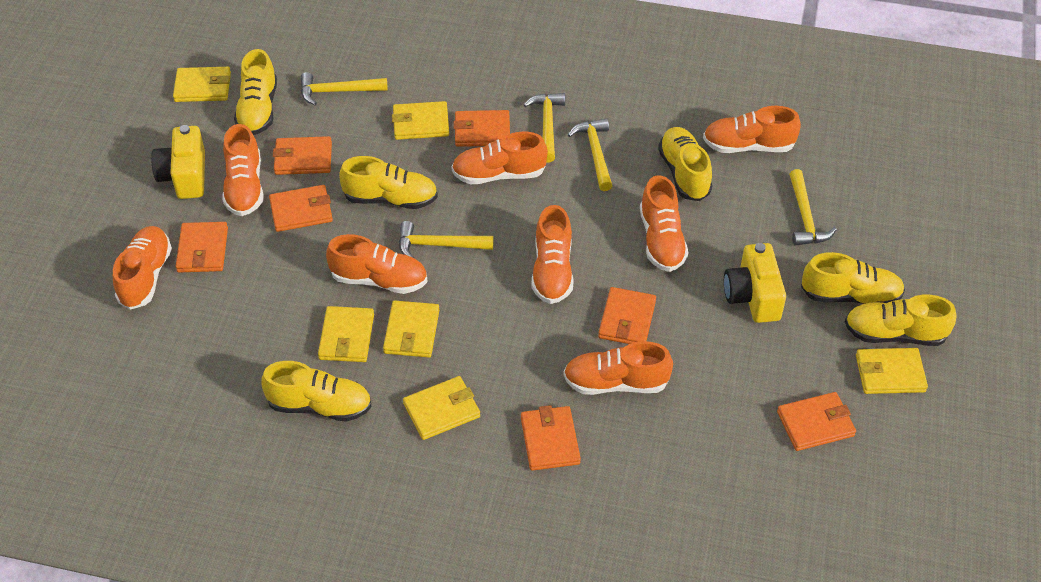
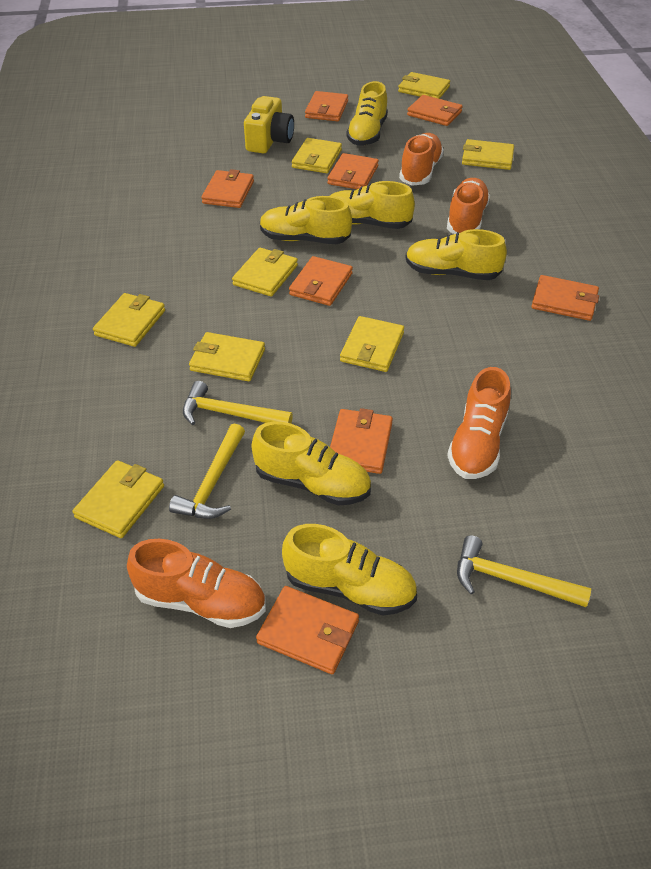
orange shoe: 8 -> 4
orange wallet: 7 -> 8
yellow camera: 2 -> 1
yellow hammer: 5 -> 3
yellow wallet: 6 -> 8

